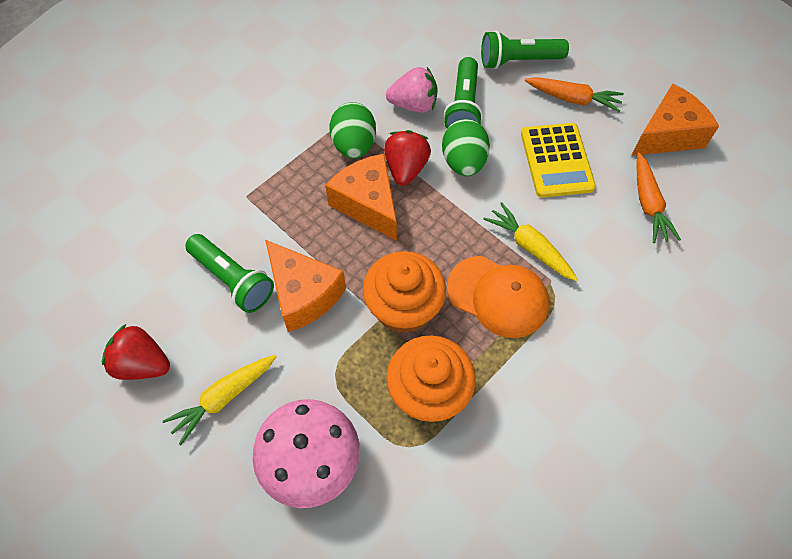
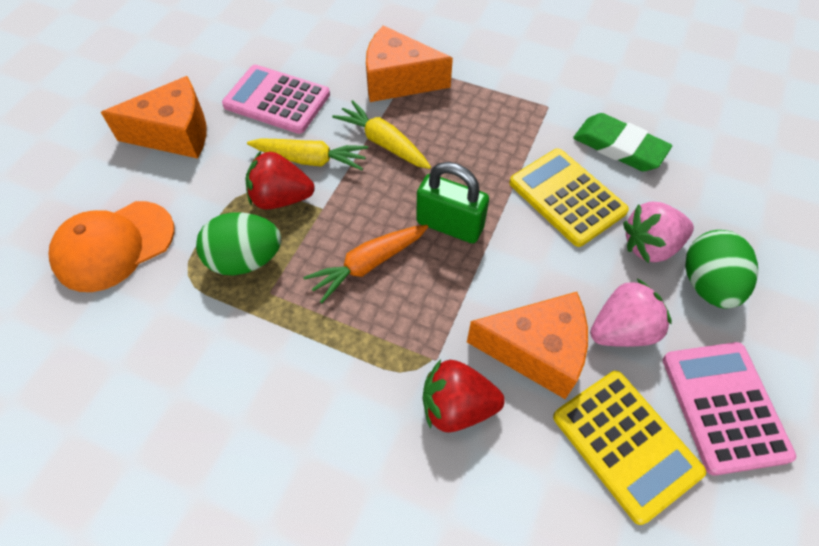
green eraser: 0 -> 1
green flashlight: 3 -> 0
green padlock: 0 -> 1
orange carrot: 2 -> 1
orange cupcake: 2 -> 0
pink calculator: 0 -> 2
pink mushroom: 1 -> 0
pink strawberry: 1 -> 2
yellow calculator: 1 -> 2

